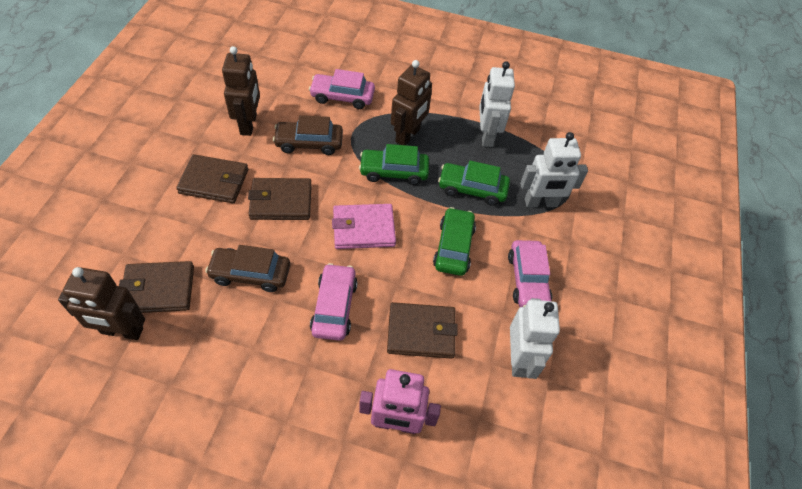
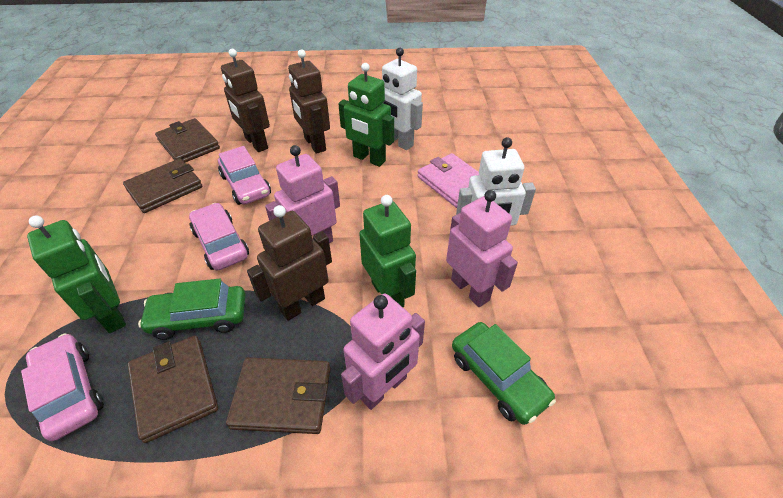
brown car: 2 -> 0
green car: 3 -> 2
green robot: 0 -> 3
pink robot: 1 -> 3
white robot: 3 -> 2

